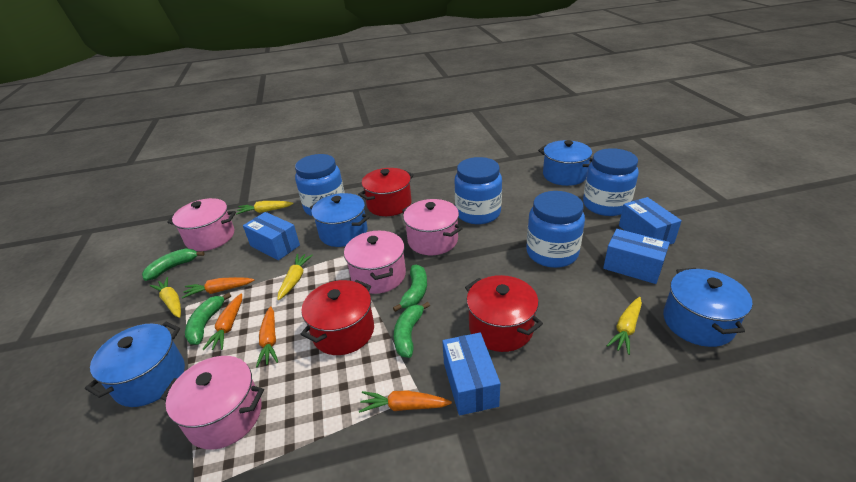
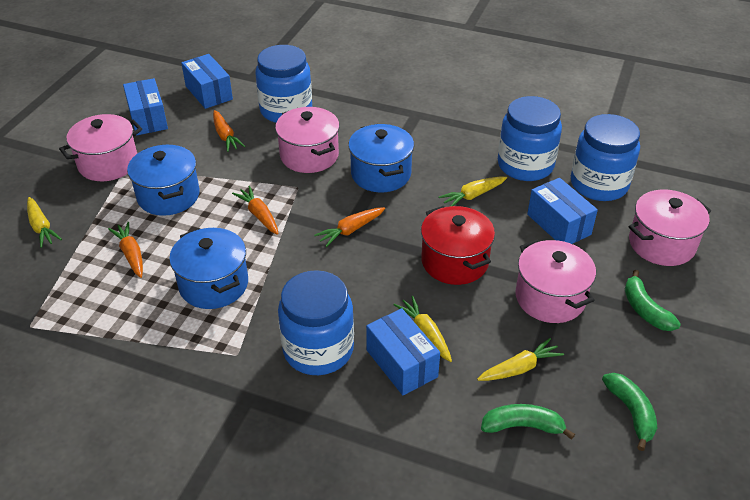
blue pot: 4 -> 3
green banana: 4 -> 3
red pot: 3 -> 1

